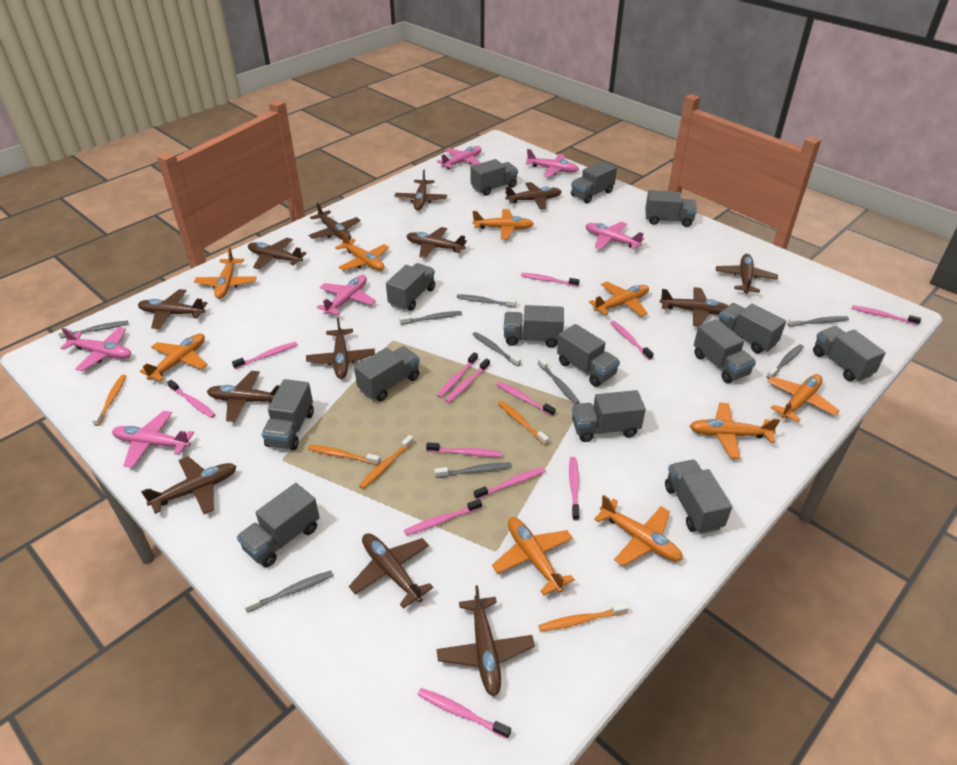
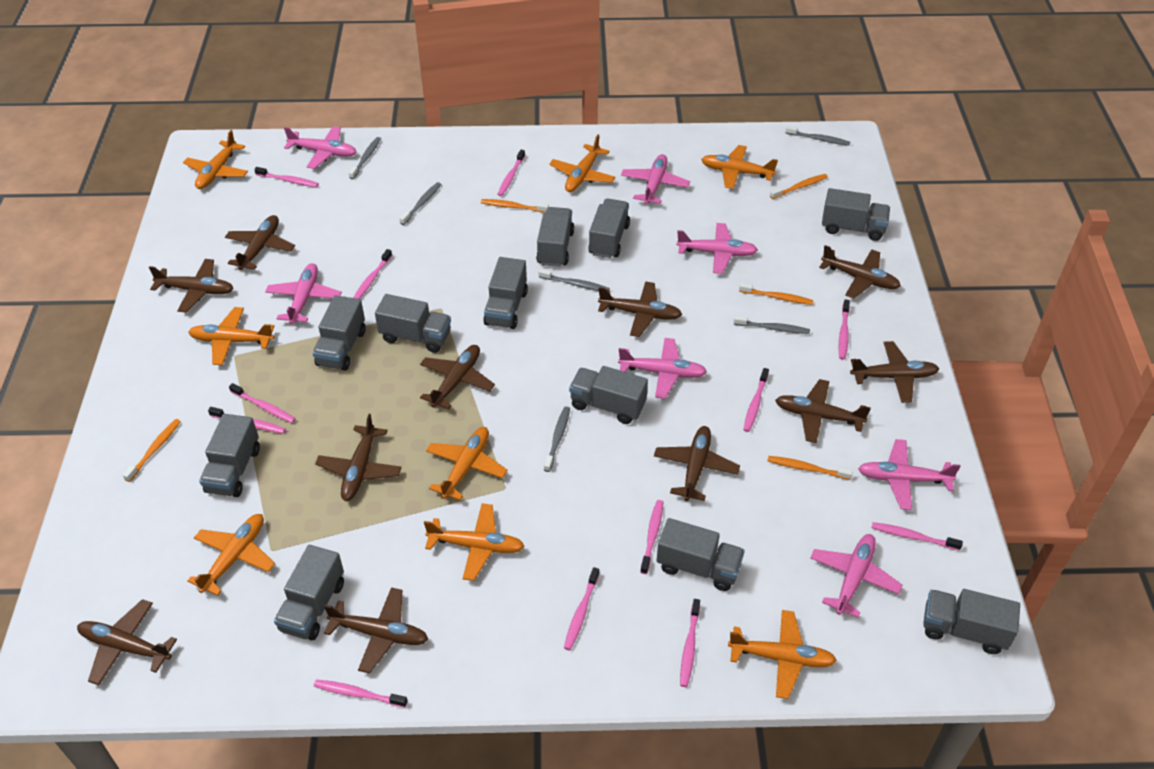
brown plane: 13 -> 11
grey toothbrush: 9 -> 6
grey truck: 14 -> 11
orange plane: 9 -> 8
pink plane: 6 -> 7
pink toothbrush: 13 -> 12

